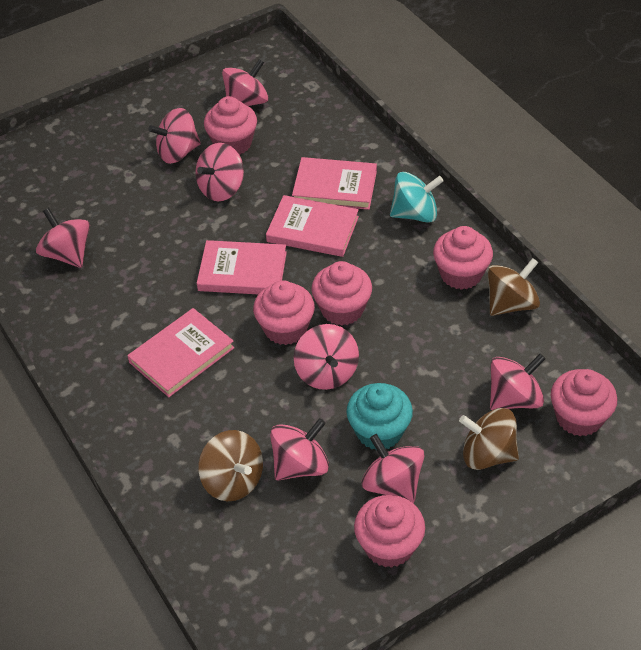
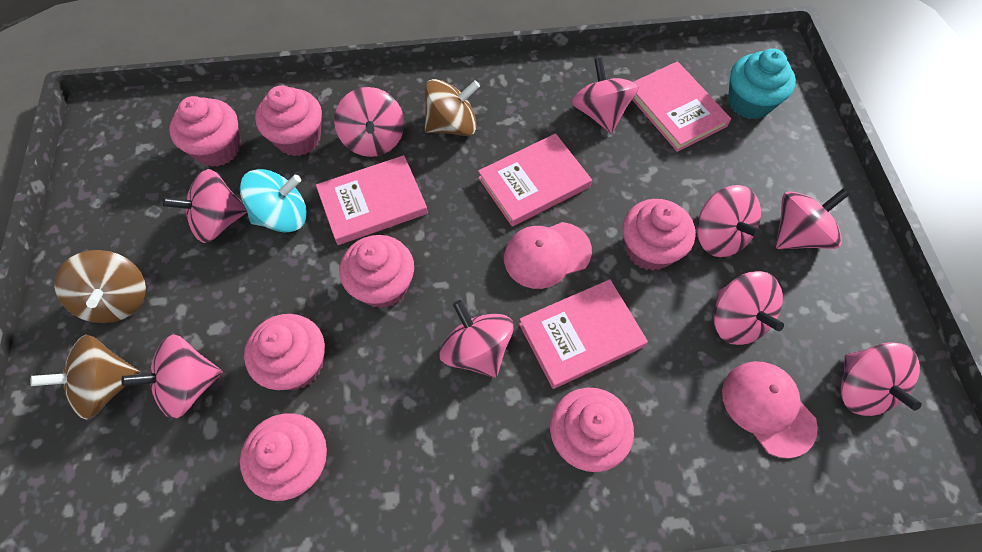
pink cap: 0 -> 2
pink cupcake: 6 -> 7
pink spinning top: 8 -> 9

